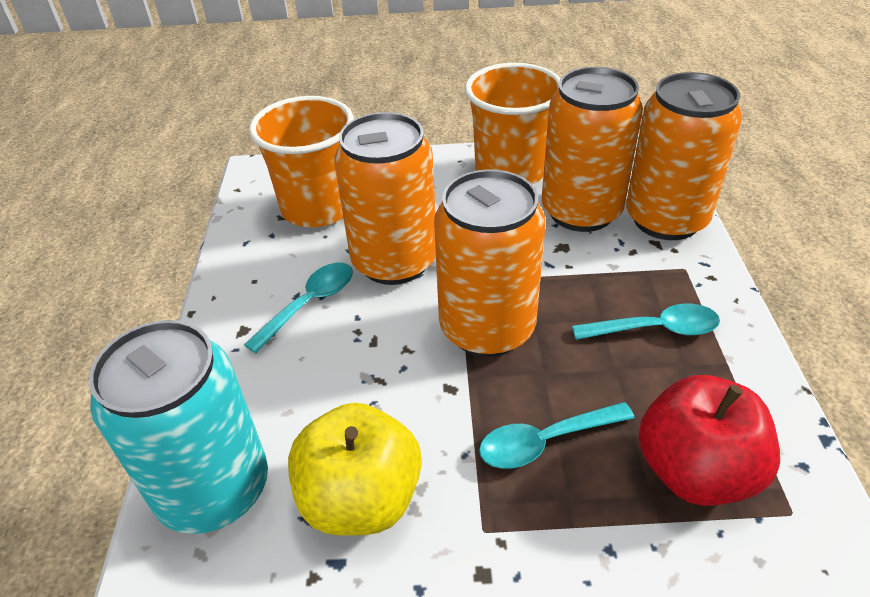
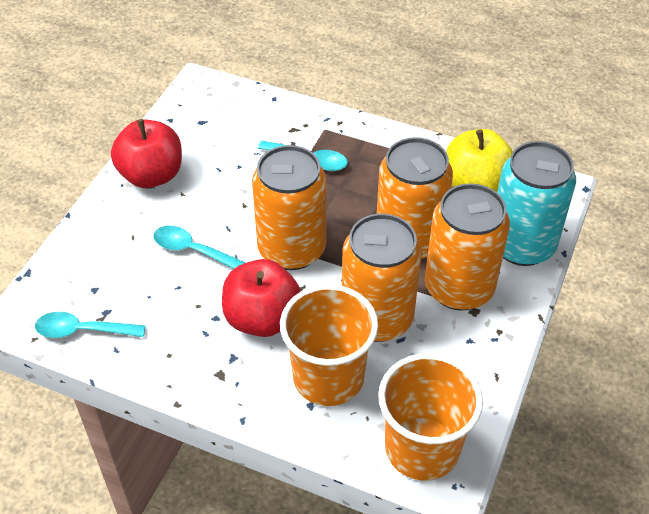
red apple: 1 -> 2

